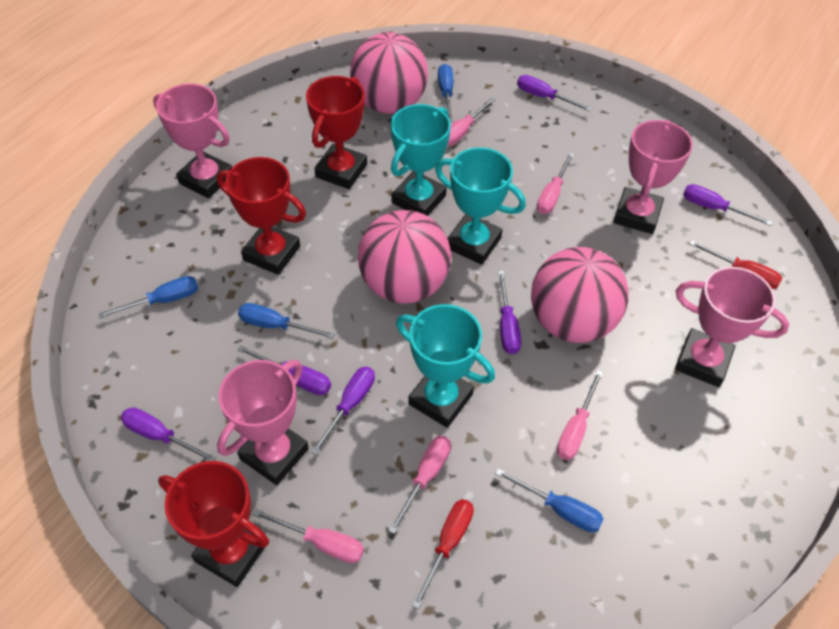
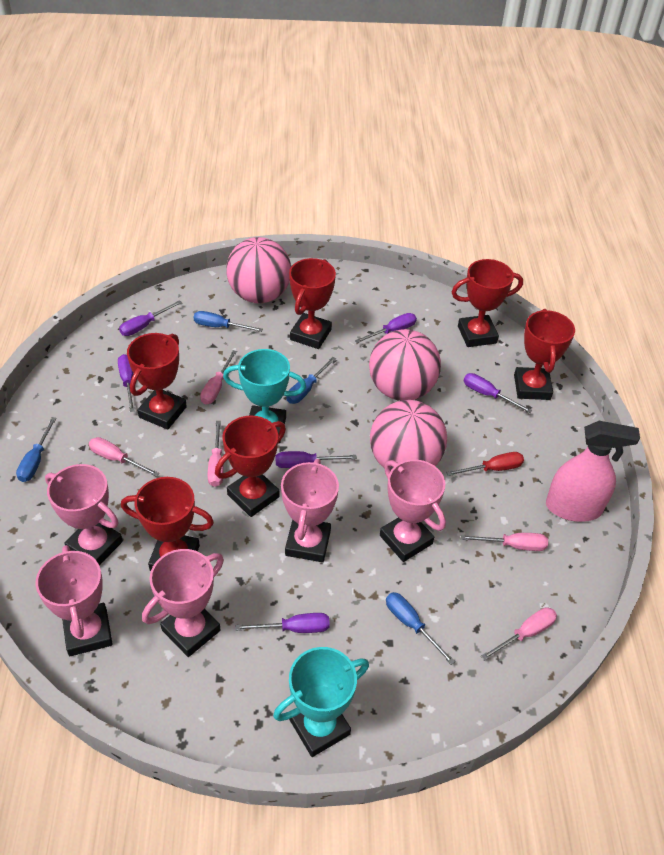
pink spray bottle: 0 -> 1
pink trophy: 4 -> 5
red screwdriver: 2 -> 1
red trophy: 3 -> 6
turquoise trophy: 3 -> 2

